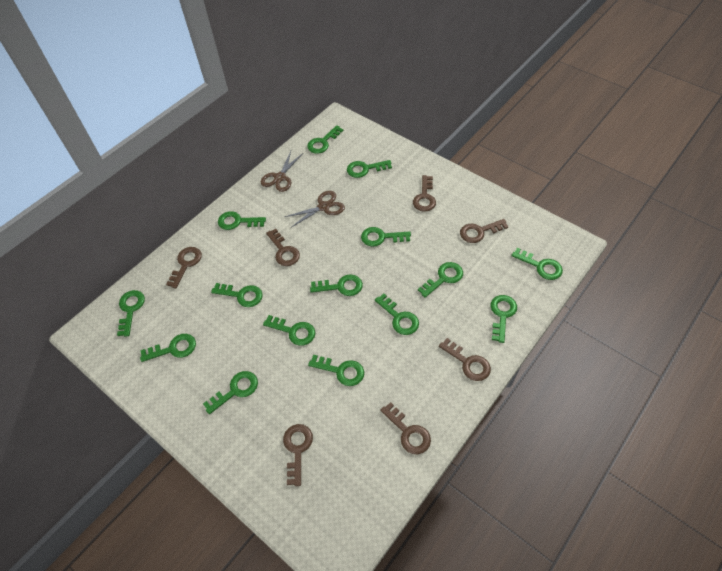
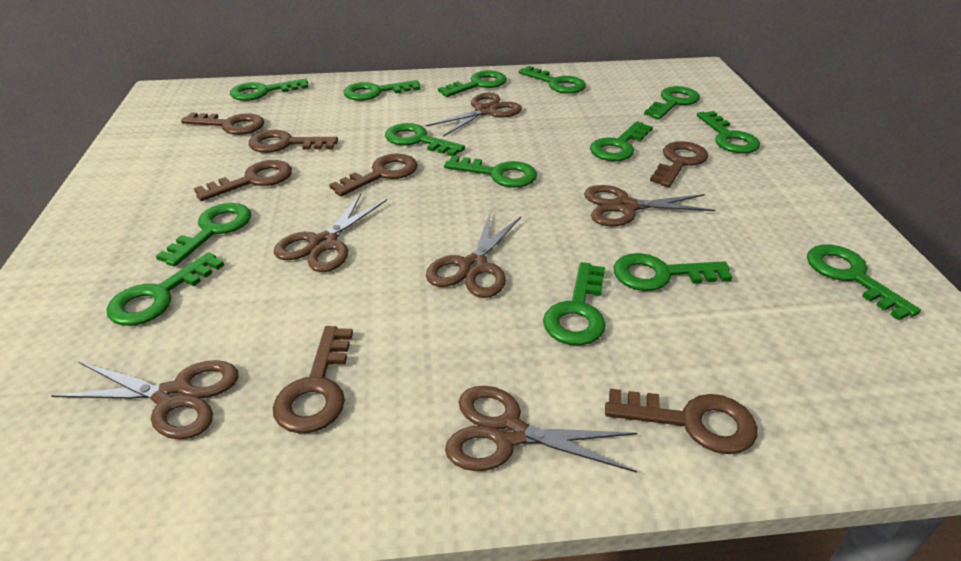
brown scissors: 2 -> 6
green key: 15 -> 14

